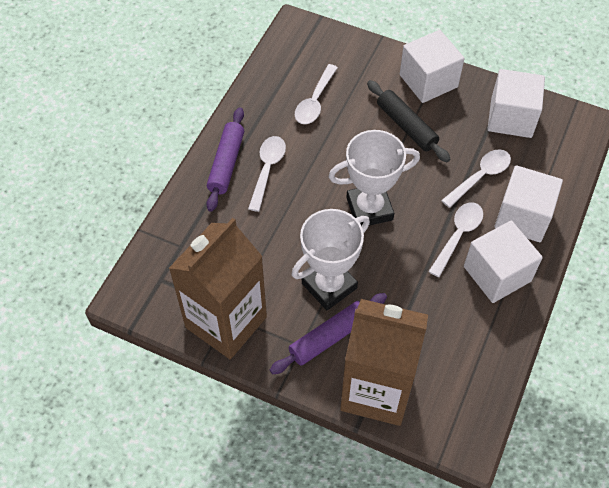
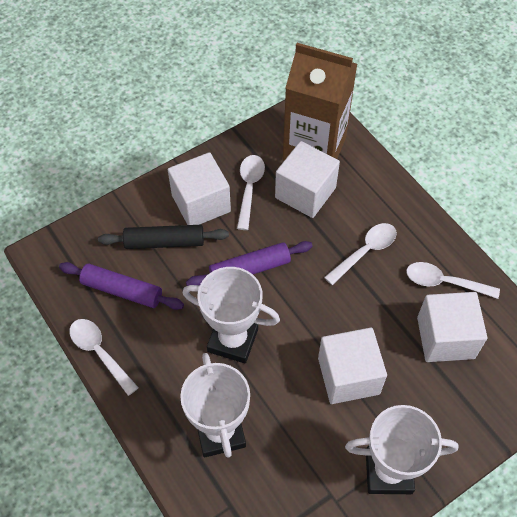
brown carton: 2 -> 1
white trophy: 2 -> 3

